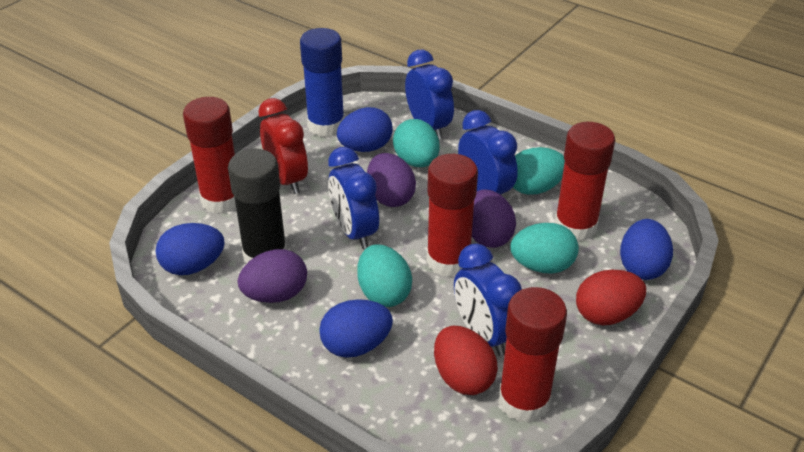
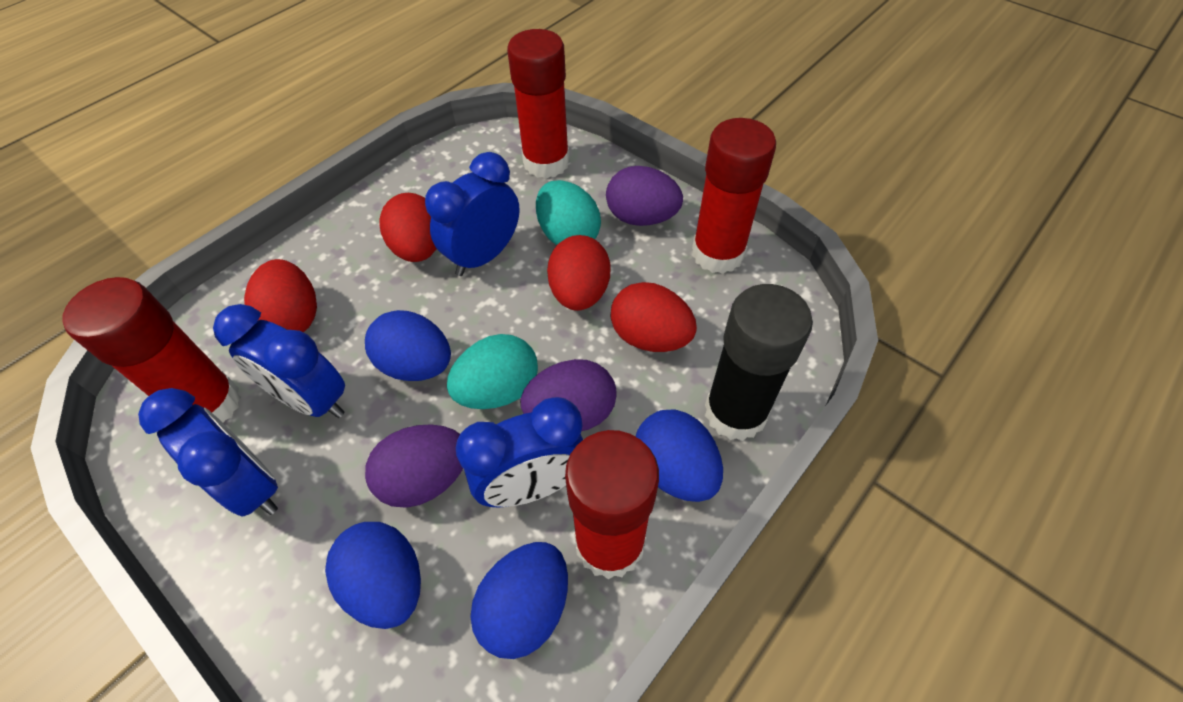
blue glue stick: 1 -> 0
red clock: 1 -> 0
red egg: 2 -> 4
turquoise egg: 4 -> 2

